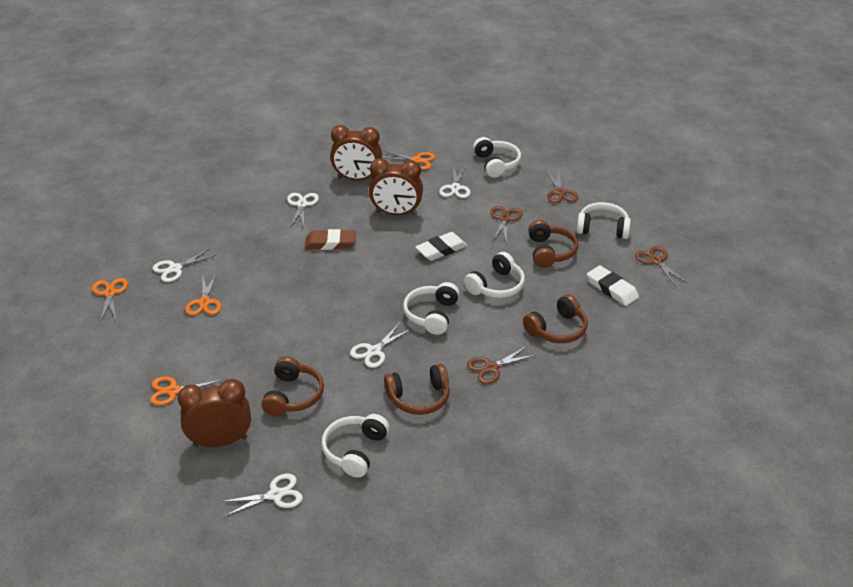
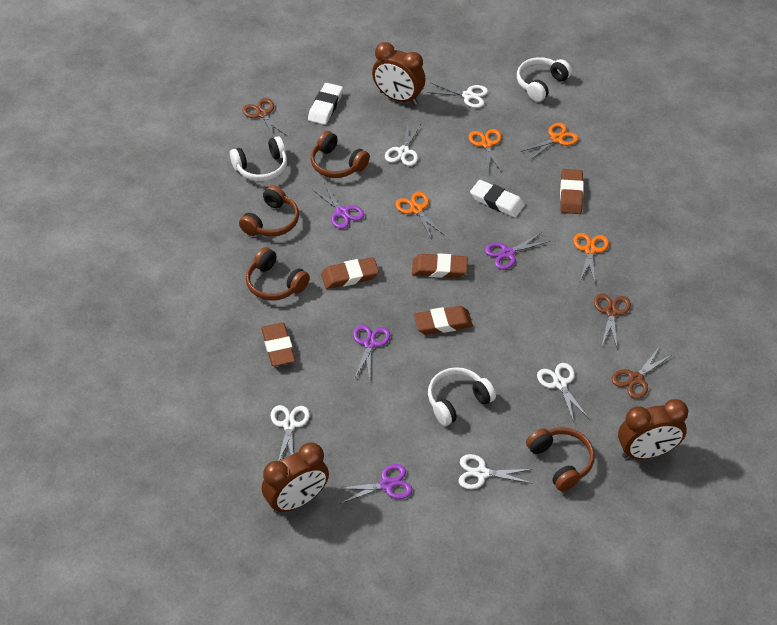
brown eraser: 1 -> 5
brown scissors: 4 -> 3
purple scissors: 0 -> 4
white headphones: 5 -> 3

